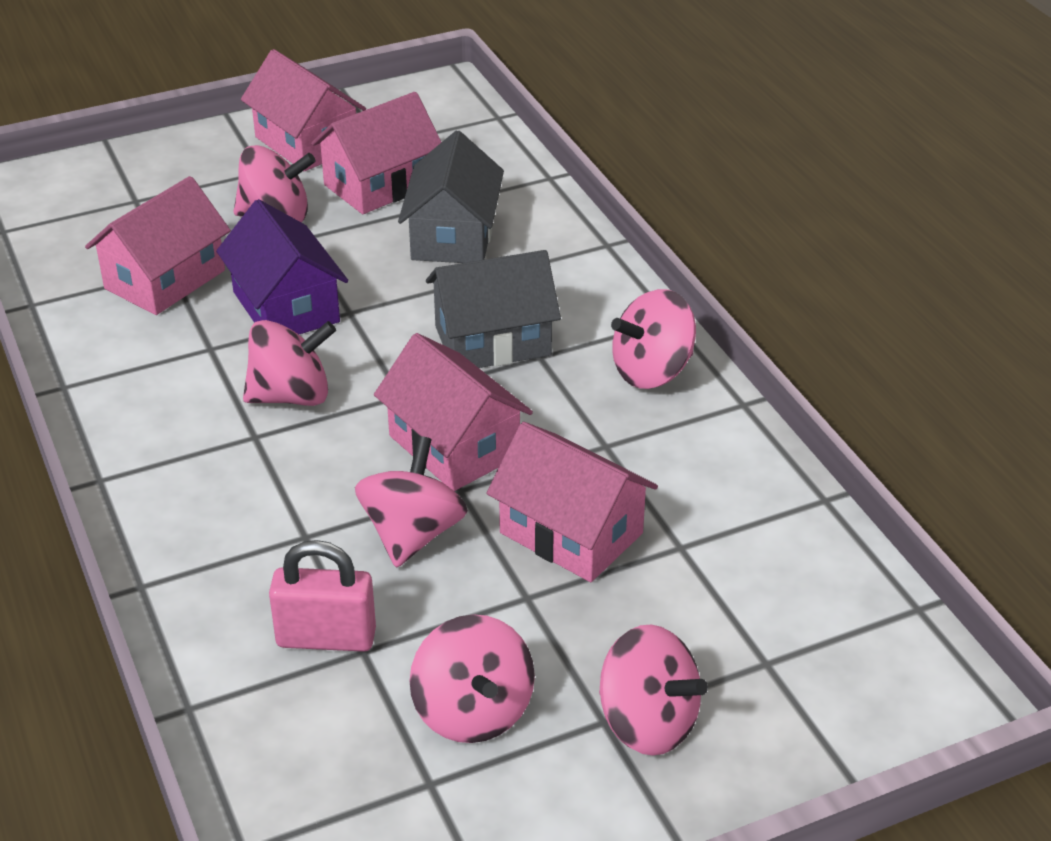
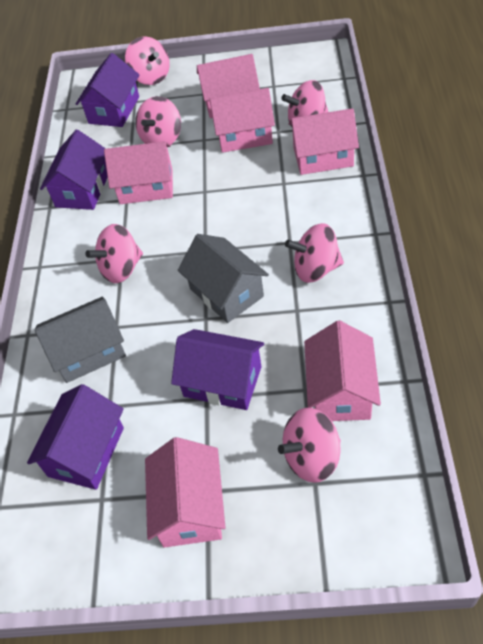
pink house: 5 -> 6
pink padlock: 1 -> 0
purple house: 1 -> 4

